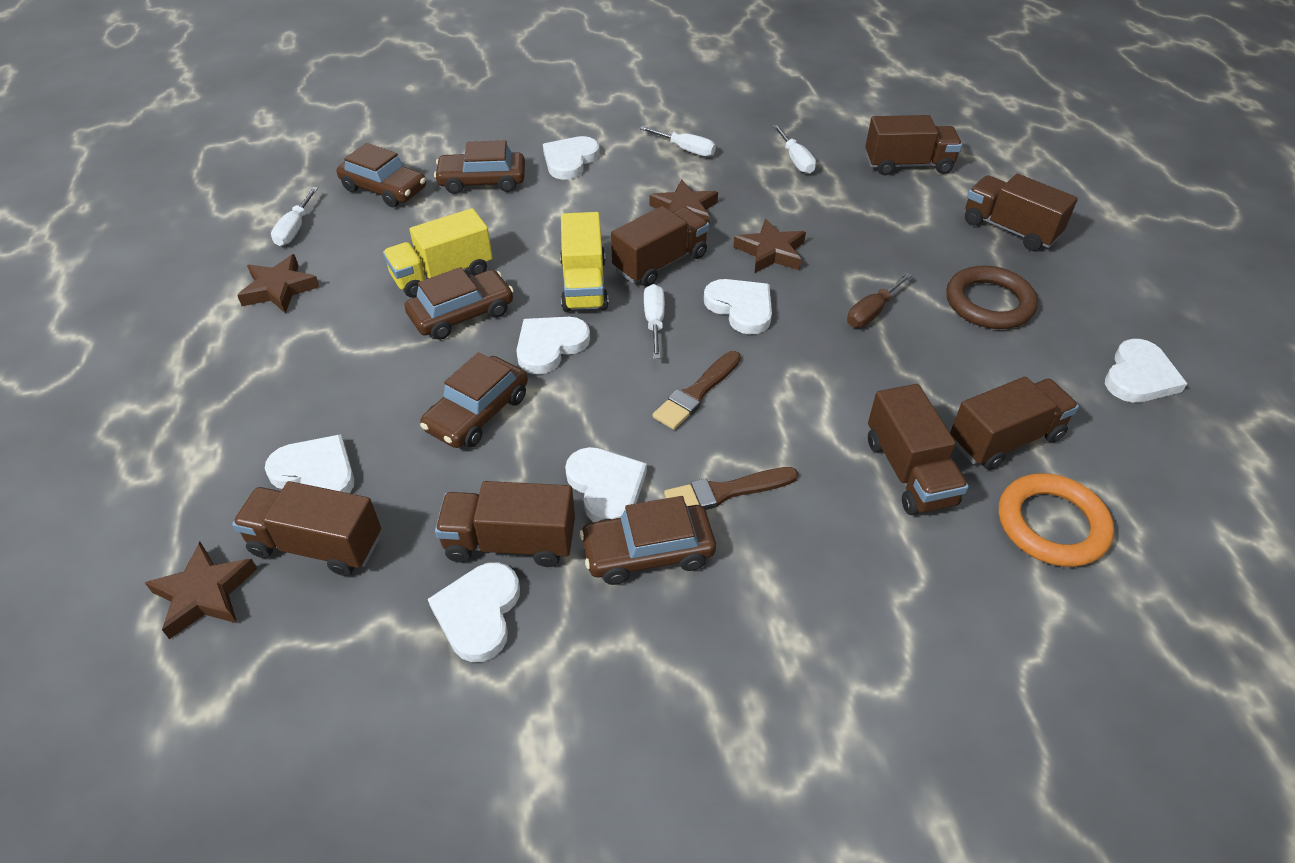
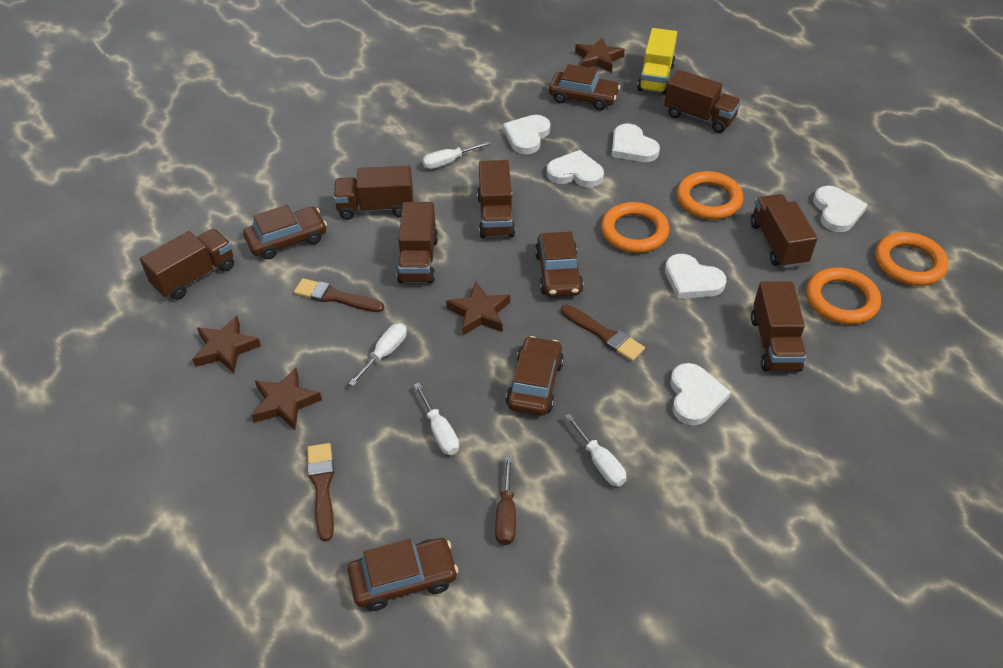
brown brush: 2 -> 3
brown ring: 1 -> 0
orange ring: 1 -> 4
white heart: 7 -> 6
yellow truck: 2 -> 1

